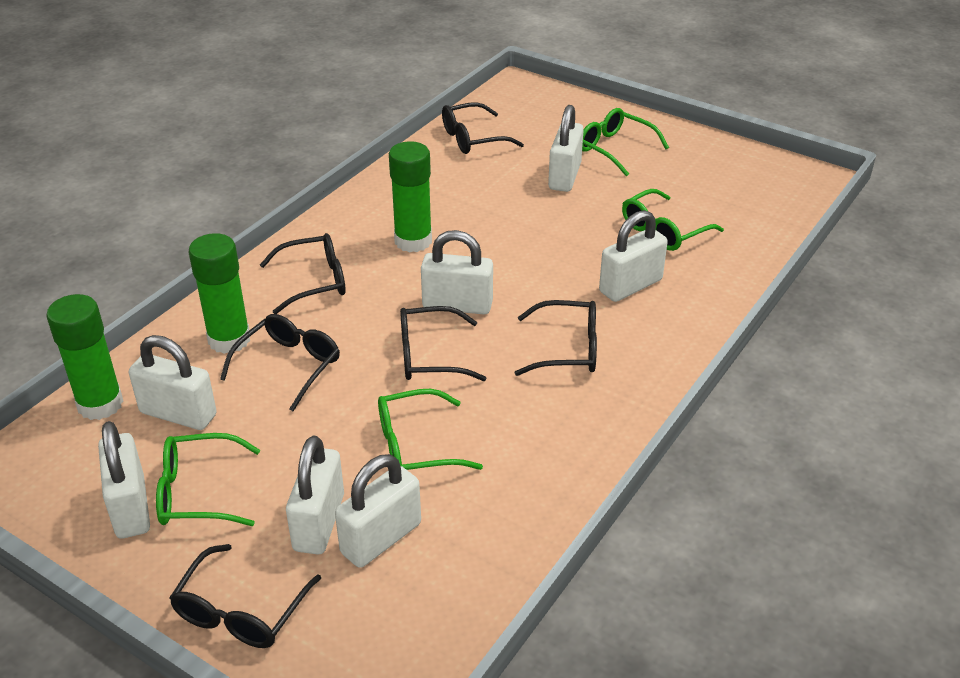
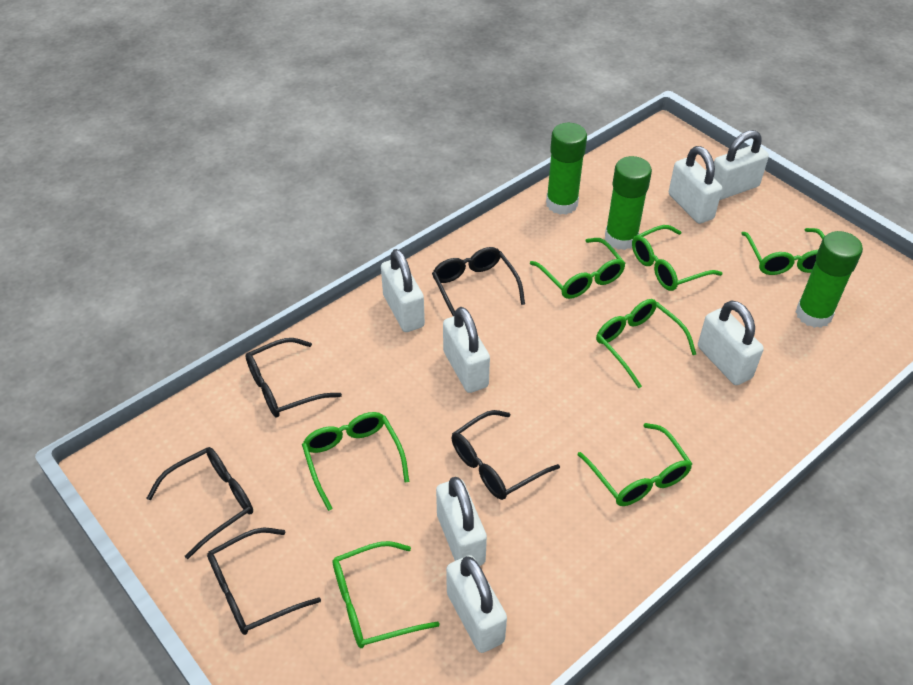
black glasses: 6 -> 5
green glasses: 4 -> 7

